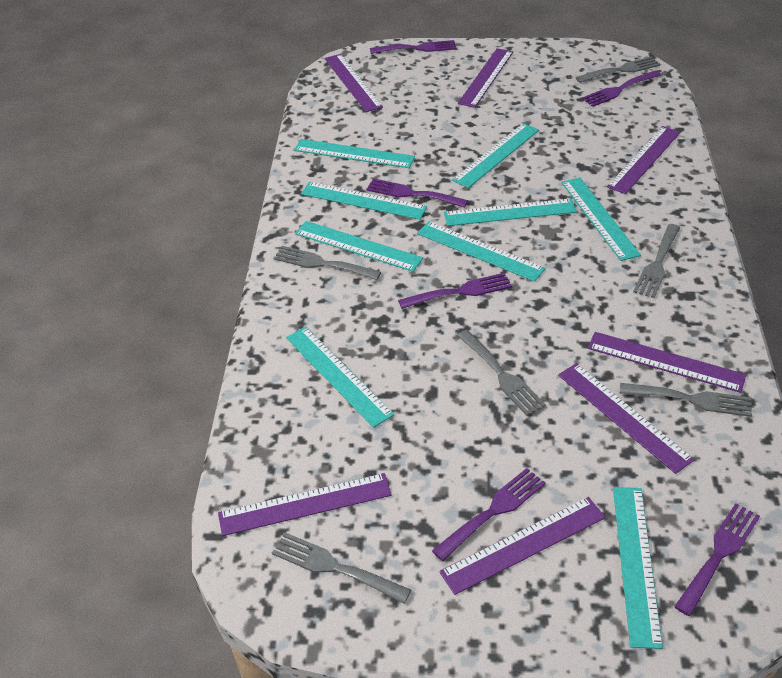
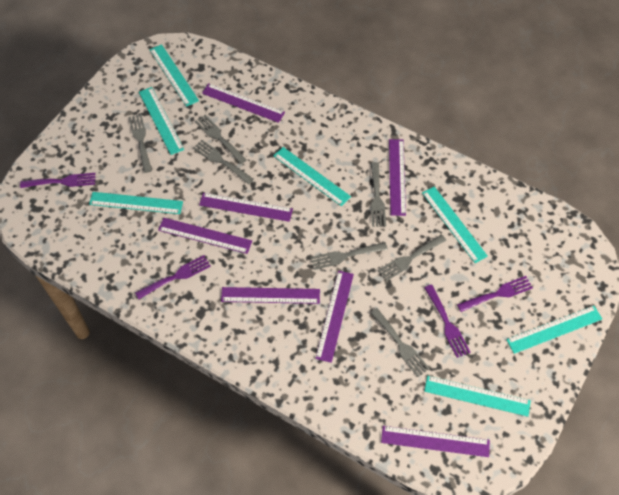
grey fork: 6 -> 7
purple fork: 6 -> 4
turquoise ruler: 9 -> 7

